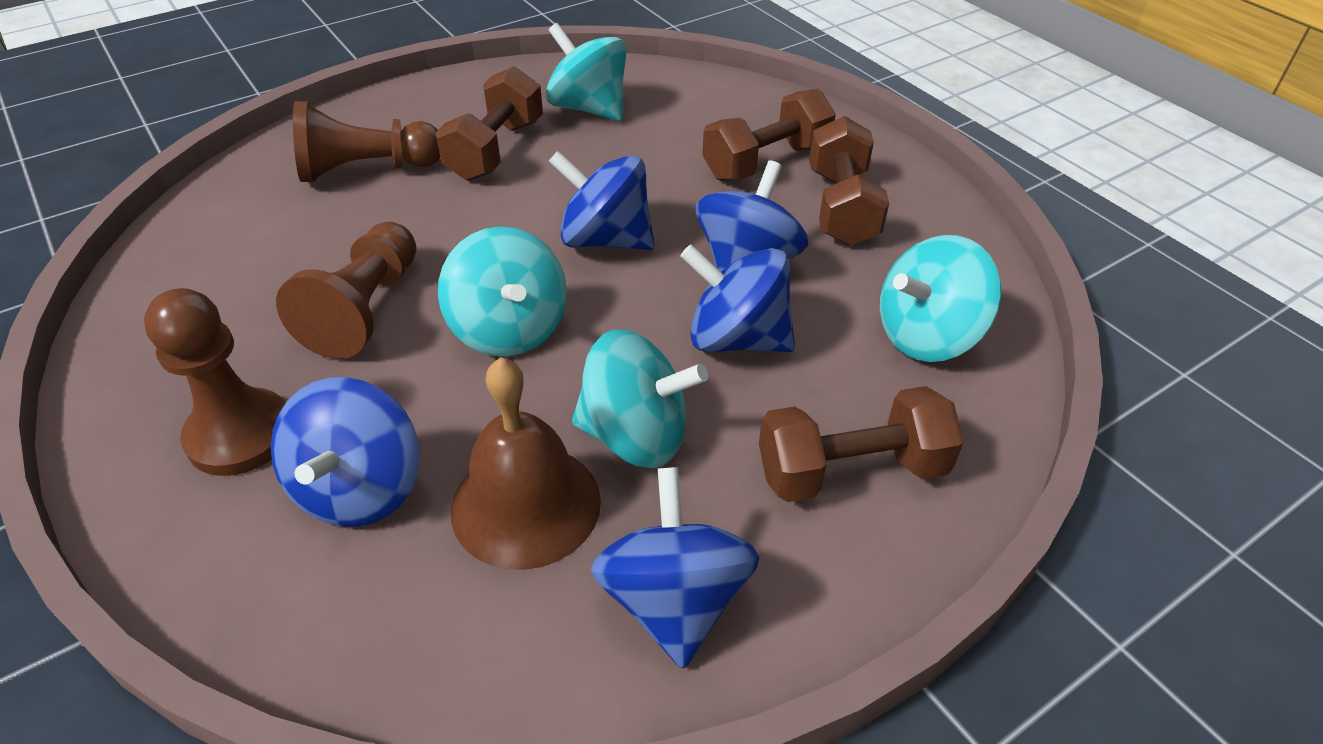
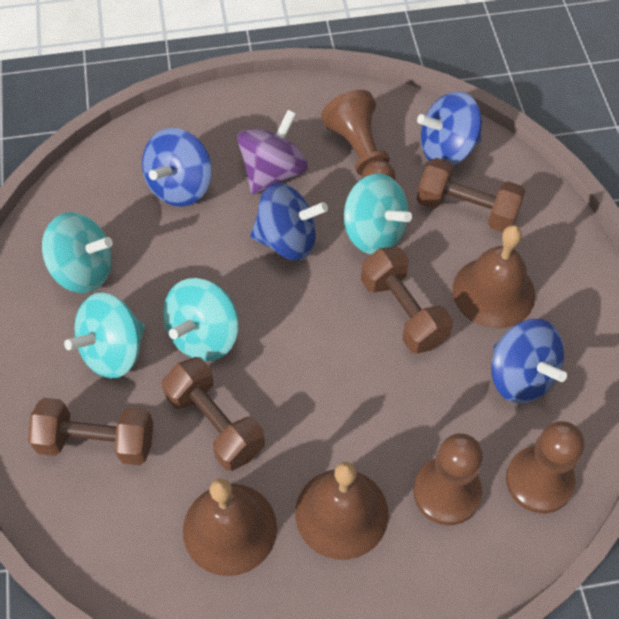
blue spinning top: 5 -> 4
brown bell: 1 -> 3
purple spinning top: 0 -> 1

